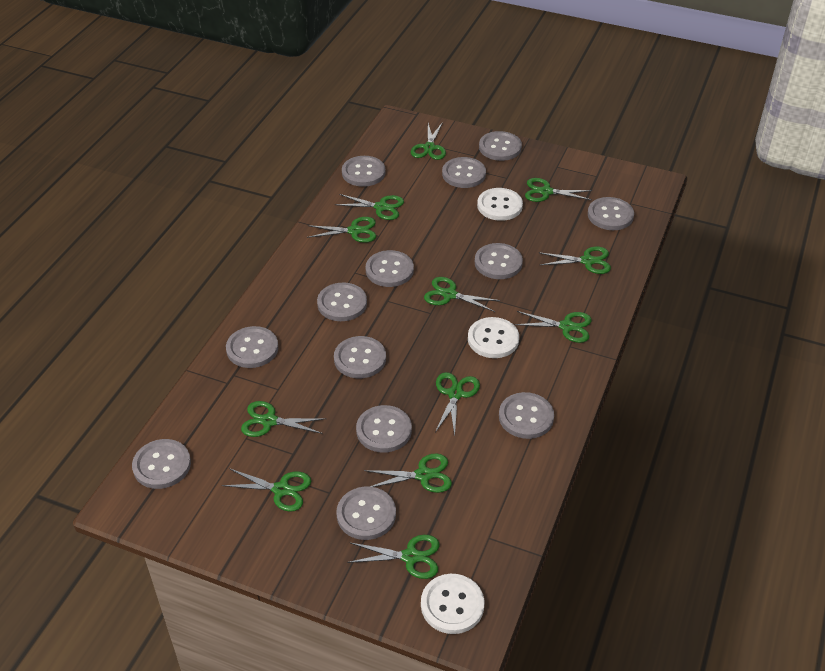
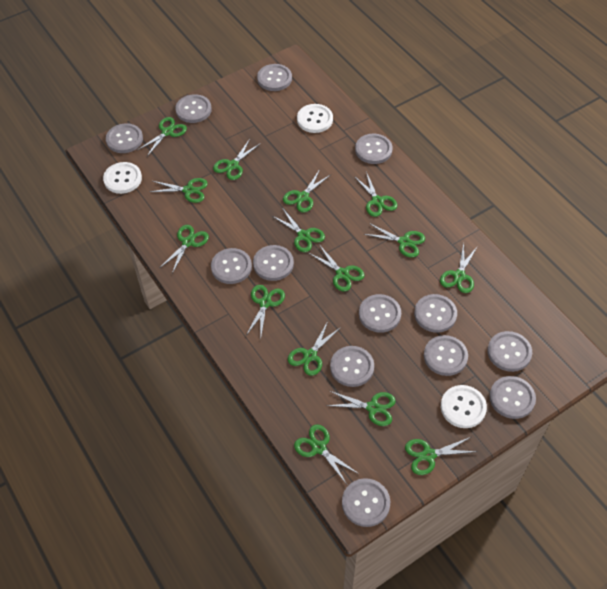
green scissors: 12 -> 15

